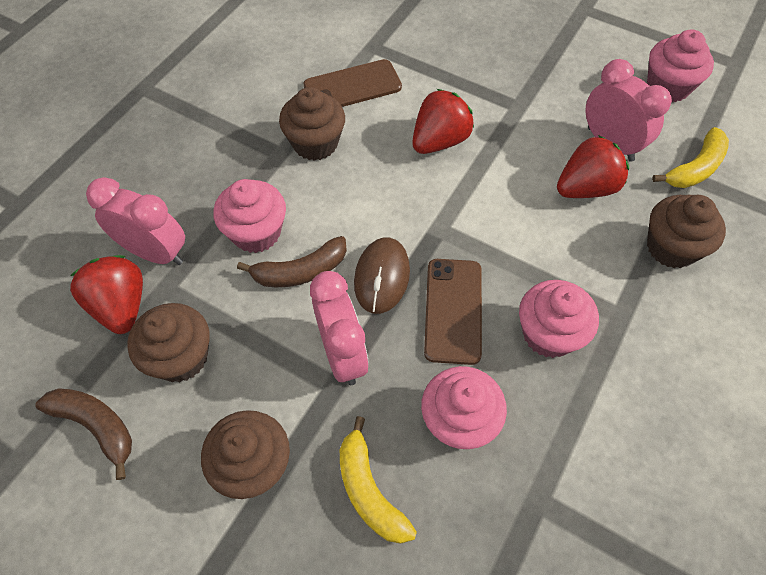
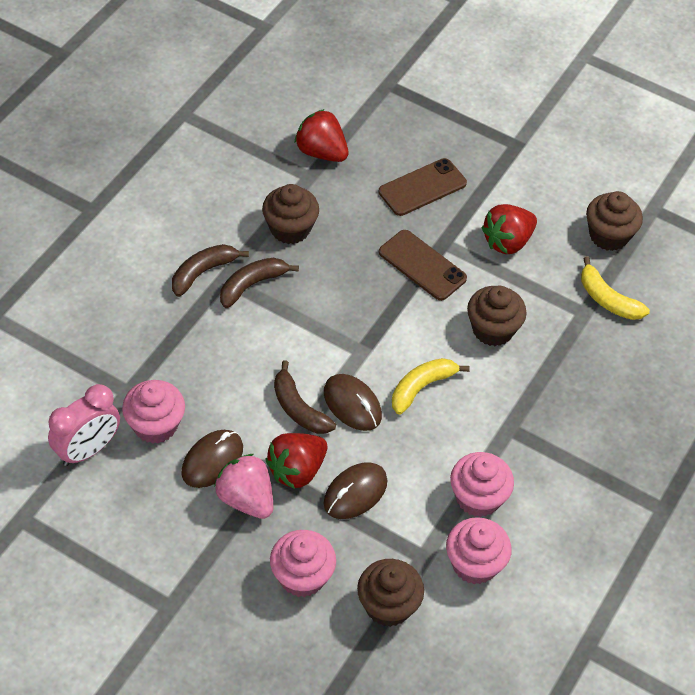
brown banana: 2 -> 3
brown mouse: 1 -> 3
pink clock: 3 -> 1
pink strawberry: 0 -> 1

